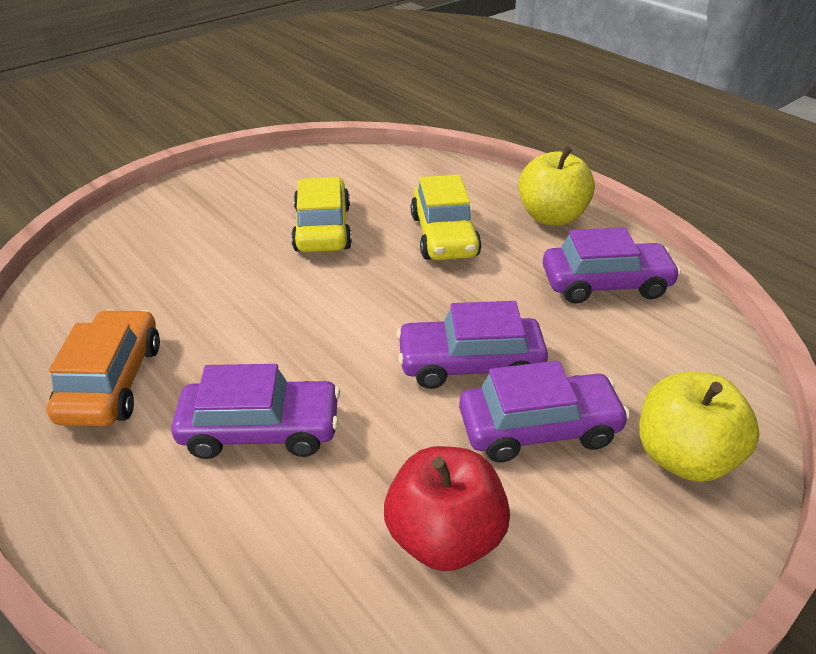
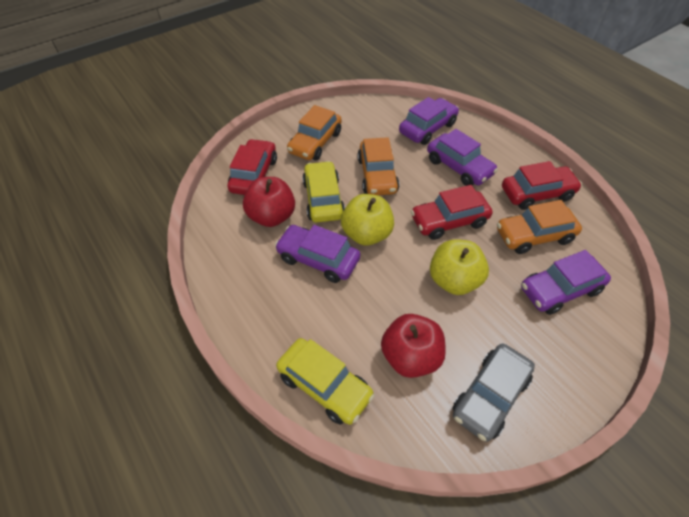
grey car: 0 -> 1
orange car: 1 -> 3
red apple: 1 -> 2
red car: 0 -> 3

